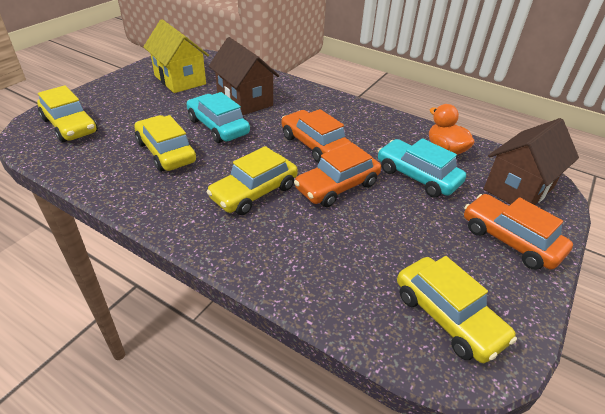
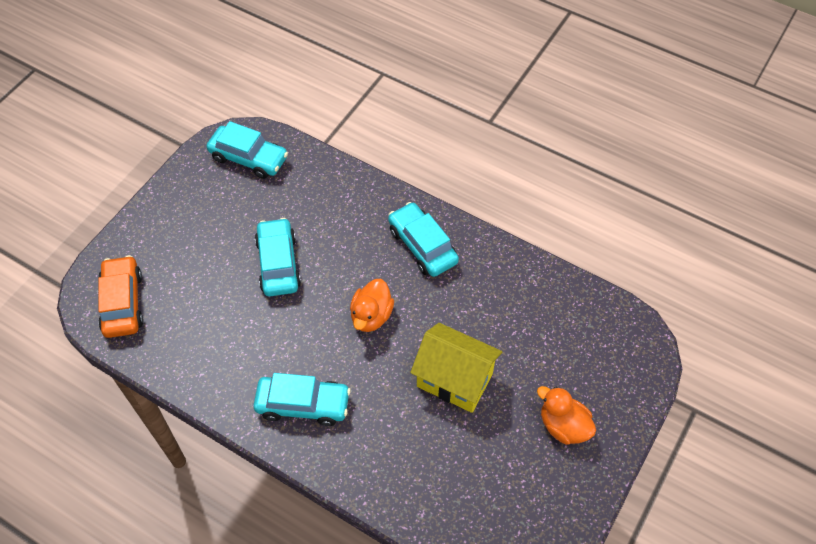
brown house: 2 -> 0
orange car: 3 -> 1
orange duck: 1 -> 2
turquoise car: 2 -> 4
yellow car: 4 -> 0

